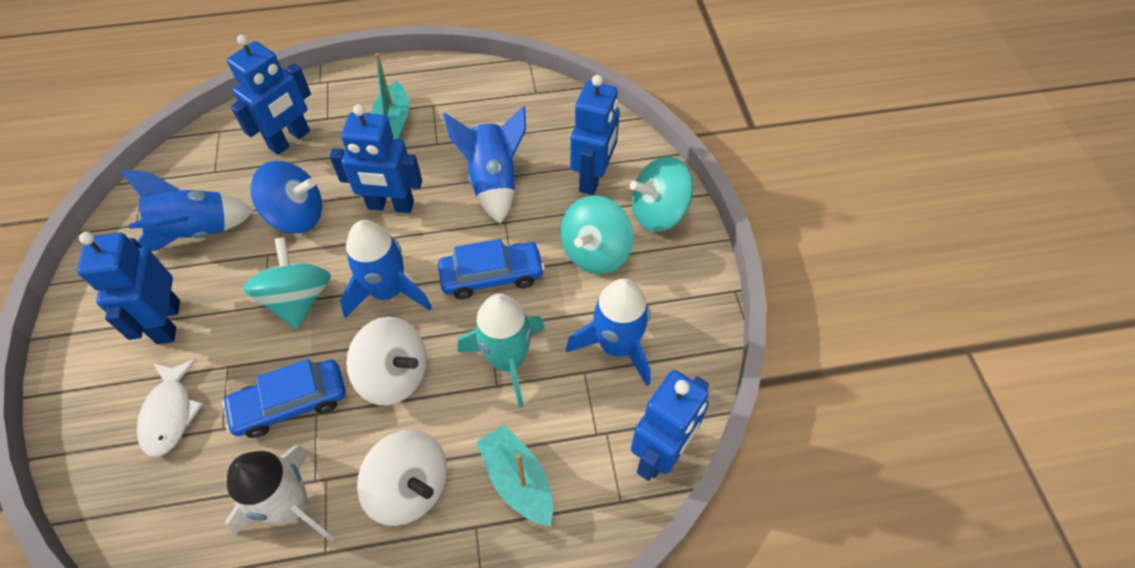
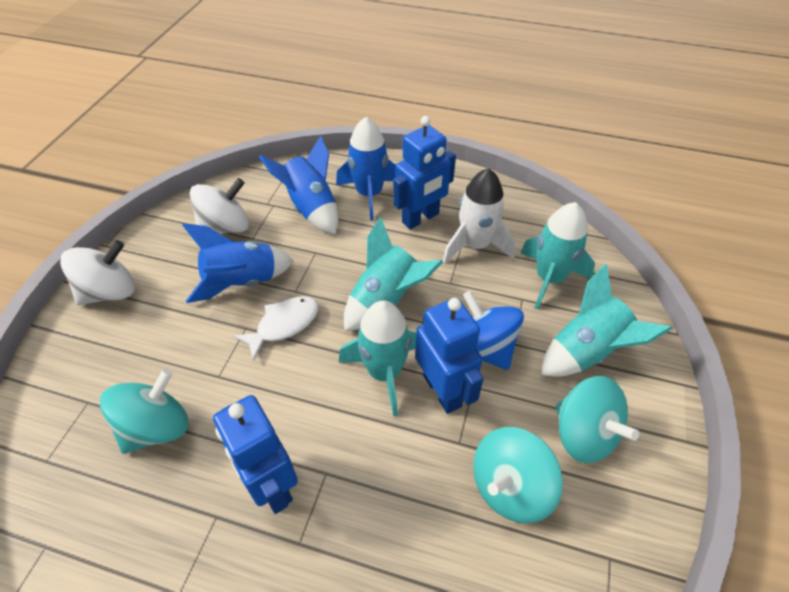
blue car: 2 -> 0
blue robot: 5 -> 3
blue rocket: 4 -> 3
turquoise boat: 2 -> 0
turquoise rocket: 1 -> 4

